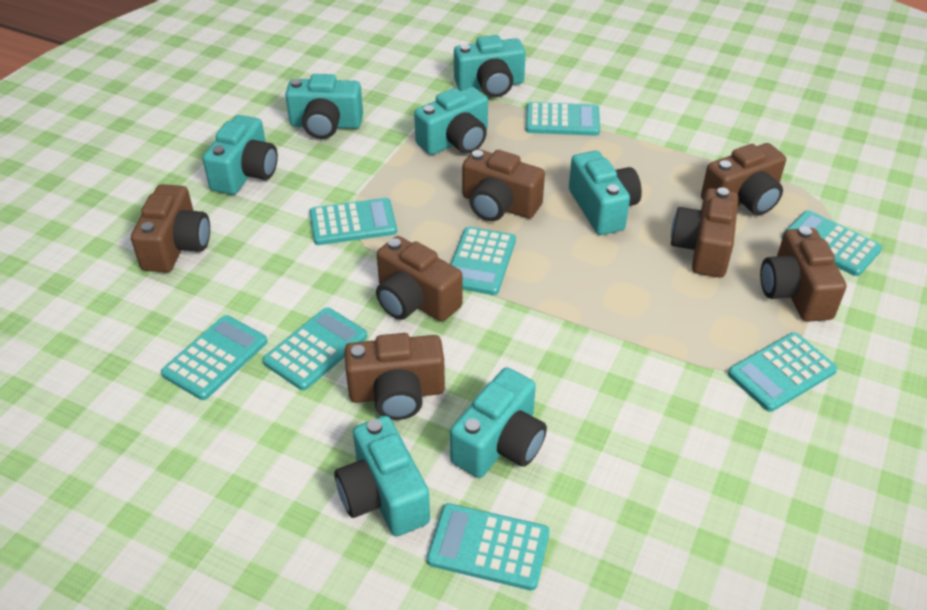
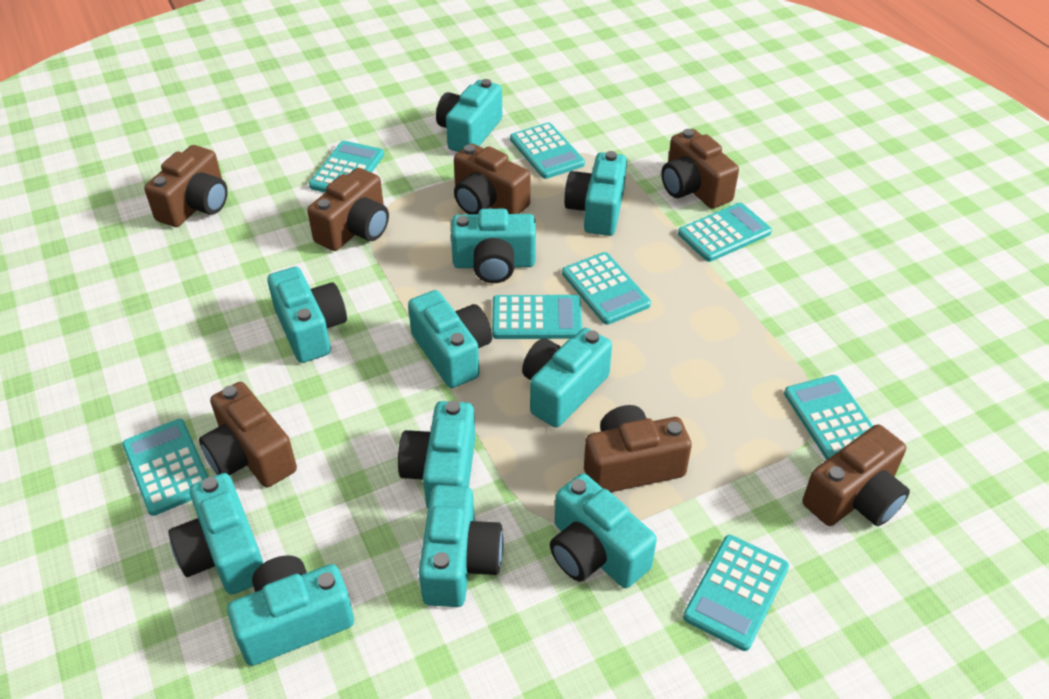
turquoise camera: 7 -> 11

